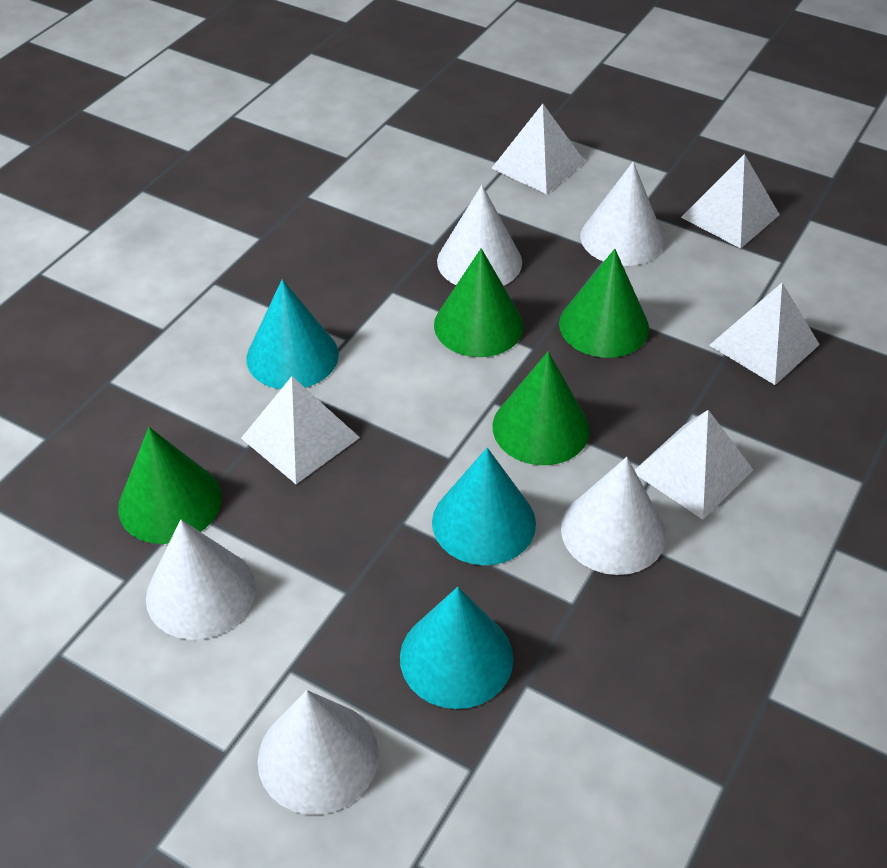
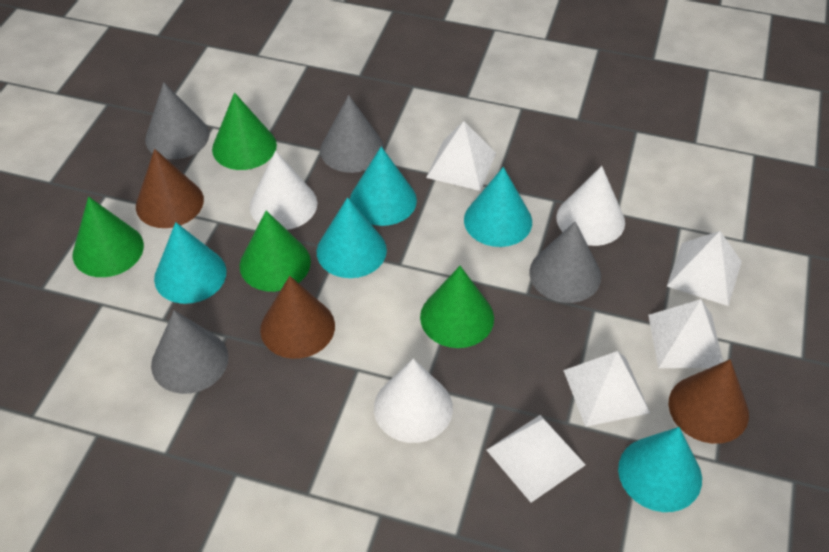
brown cone: 0 -> 3
grey cone: 0 -> 4
turquoise cone: 3 -> 5
white cone: 5 -> 3

